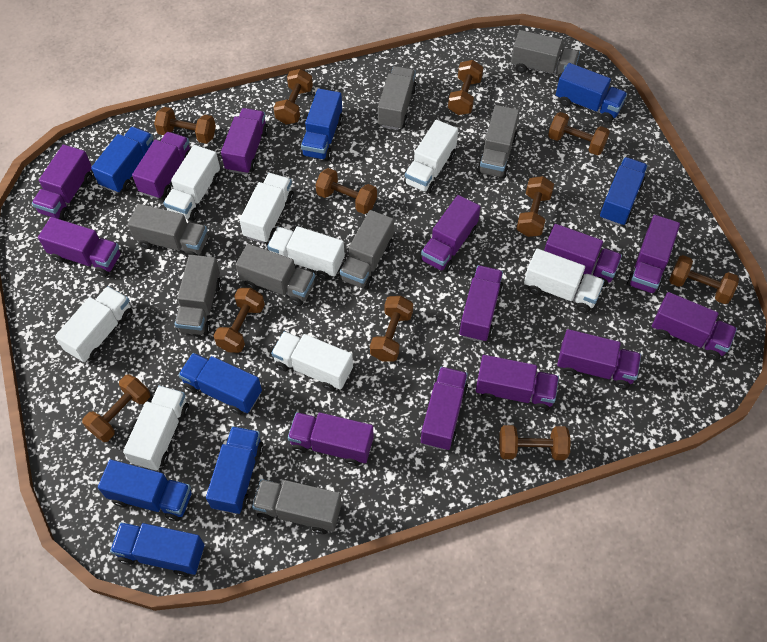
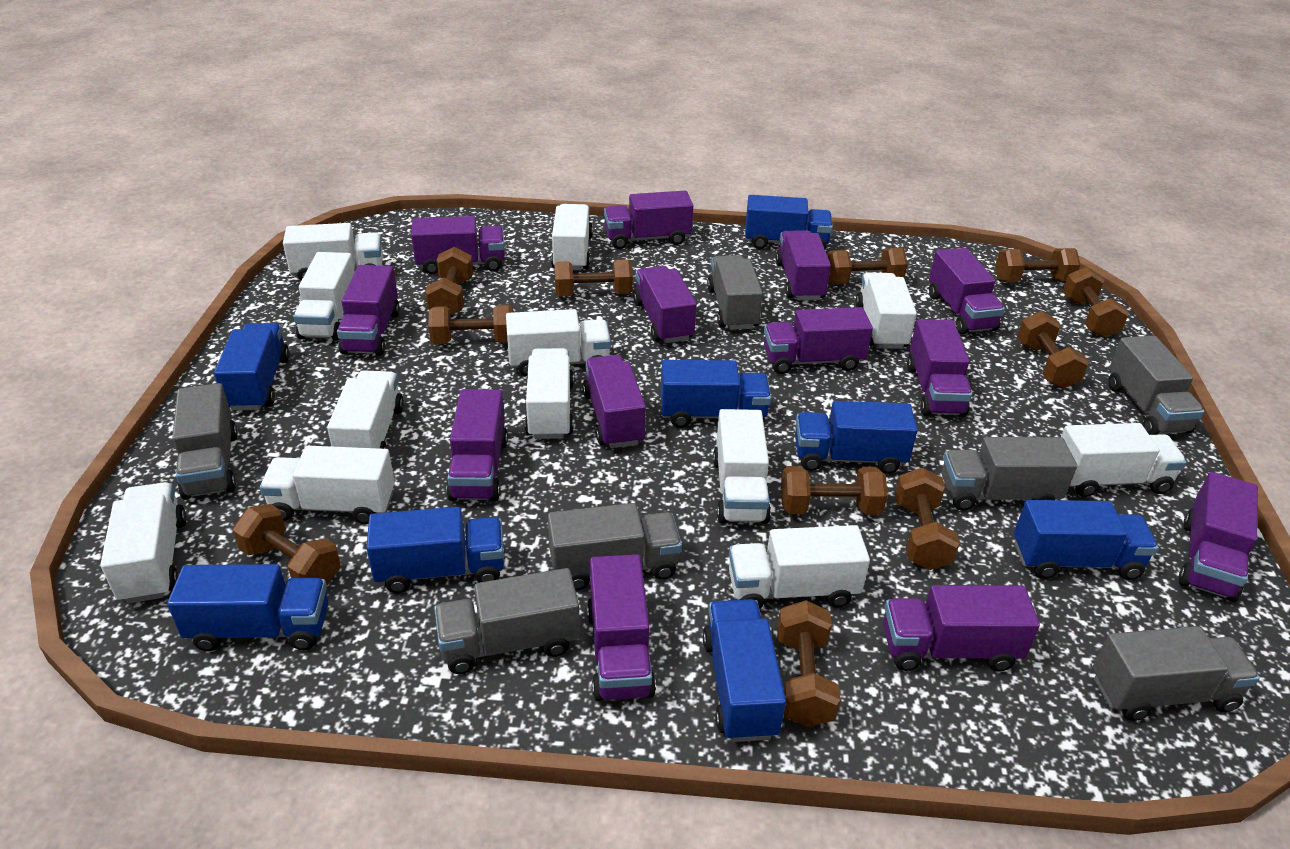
grey truck: 8 -> 7
white truck: 8 -> 12

